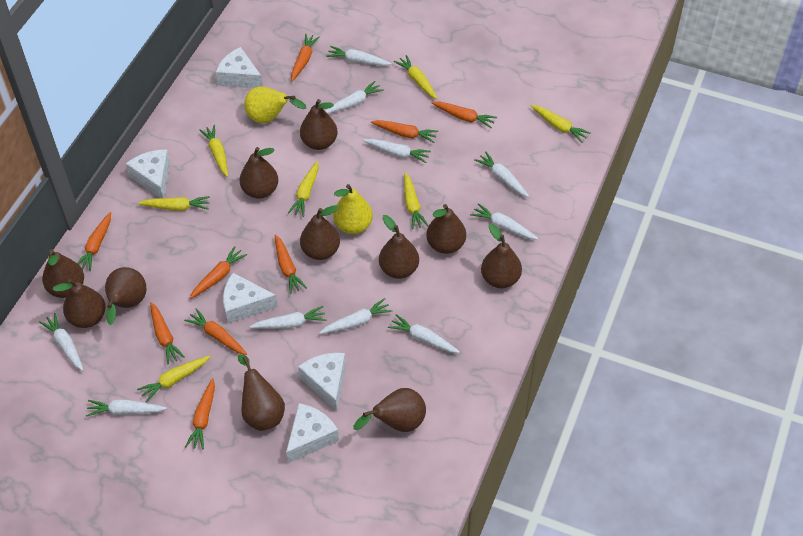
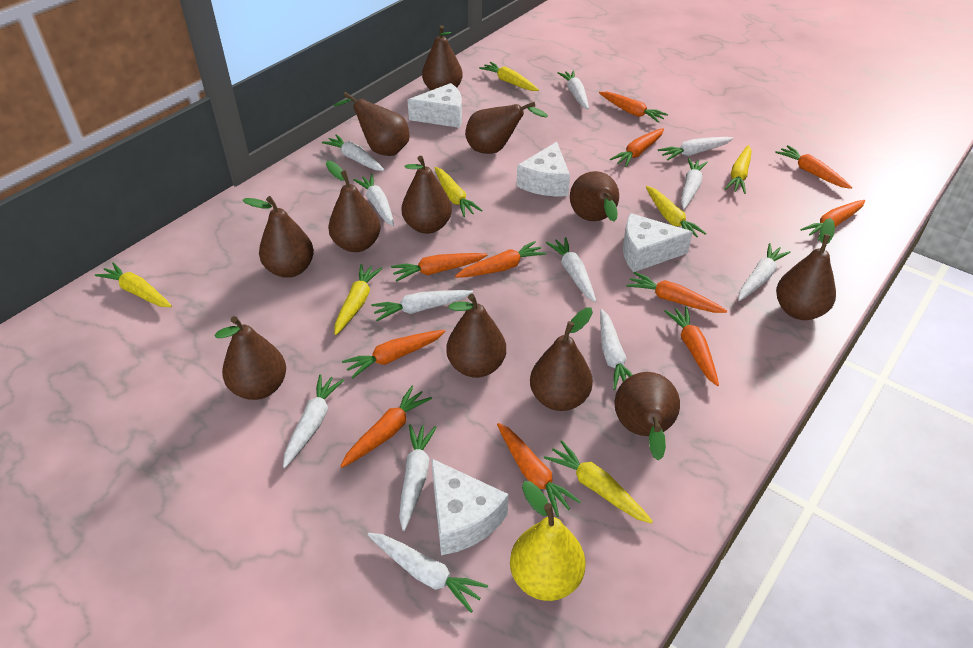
brown pear: 11 -> 12
orange carrot: 9 -> 11
white carrot: 10 -> 12
white cheese: 5 -> 4
yellow pear: 2 -> 1

